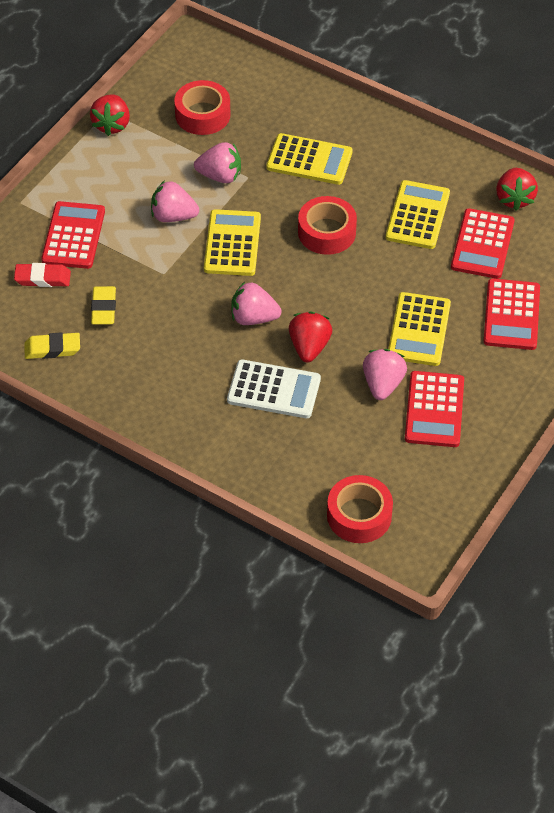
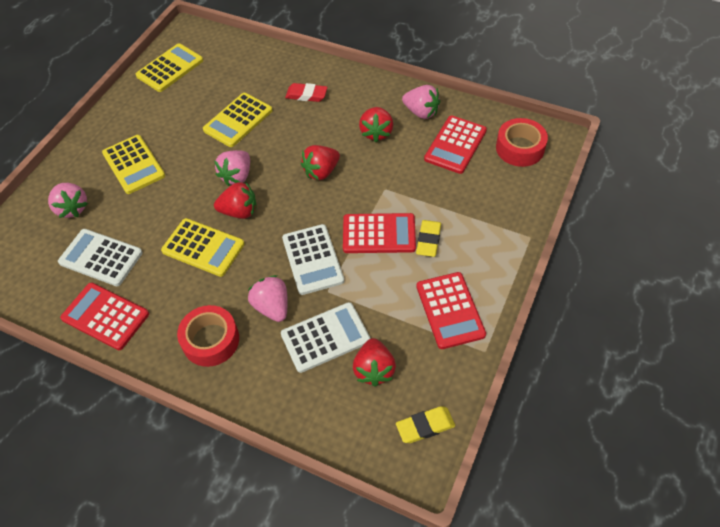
red strawberry: 3 -> 4
red tape: 3 -> 2
white calculator: 1 -> 3

